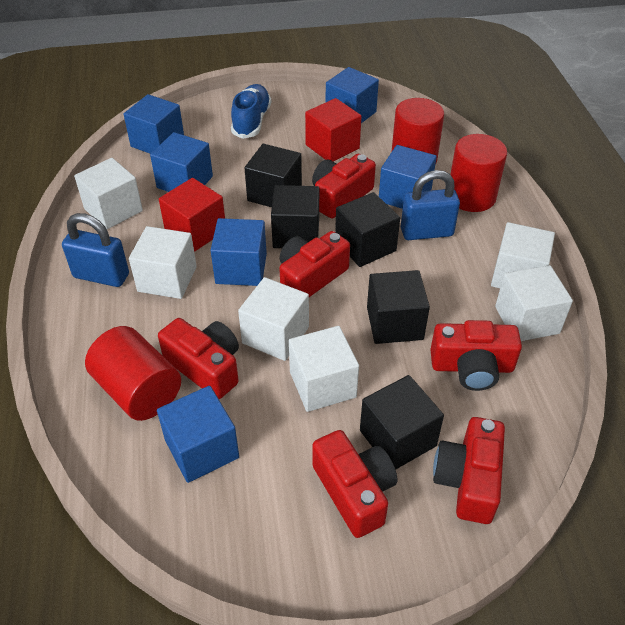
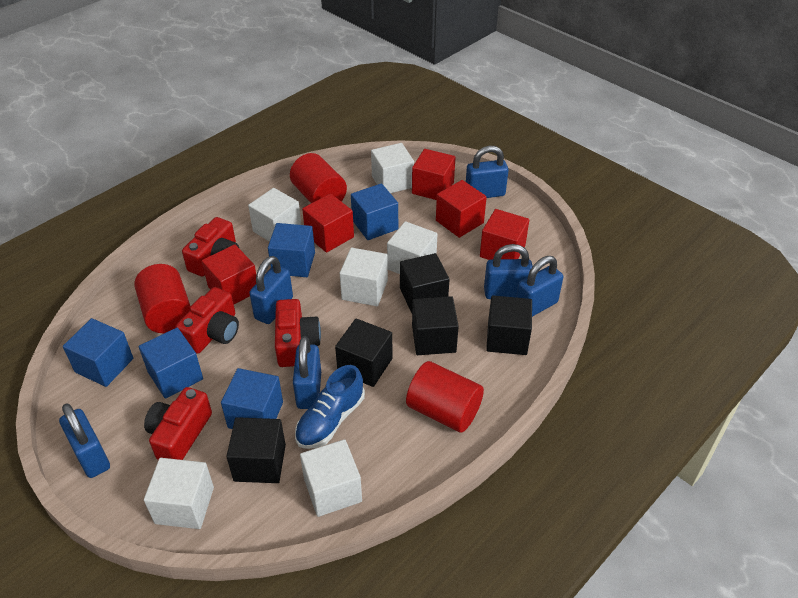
blue cube: 6 -> 5
blue padlock: 2 -> 6
red camera: 6 -> 4
red cube: 2 -> 5

